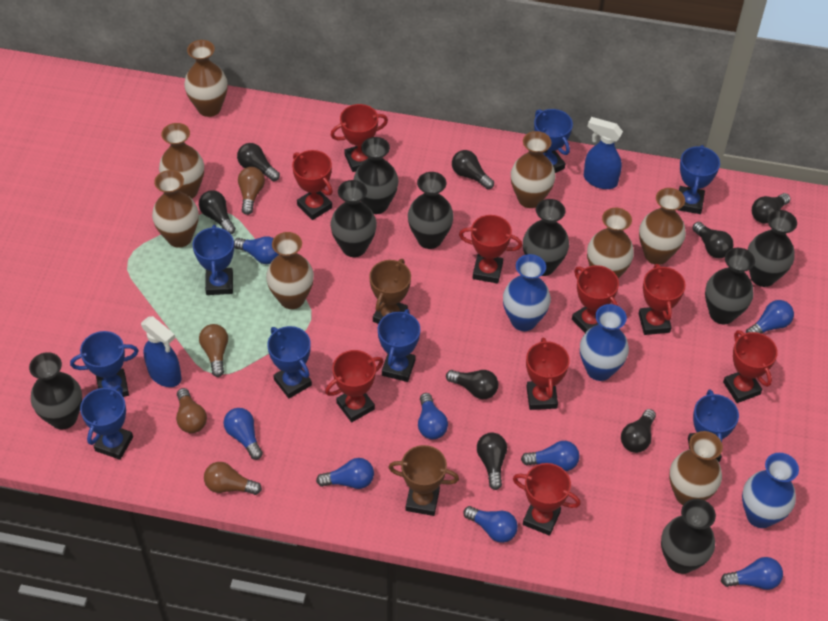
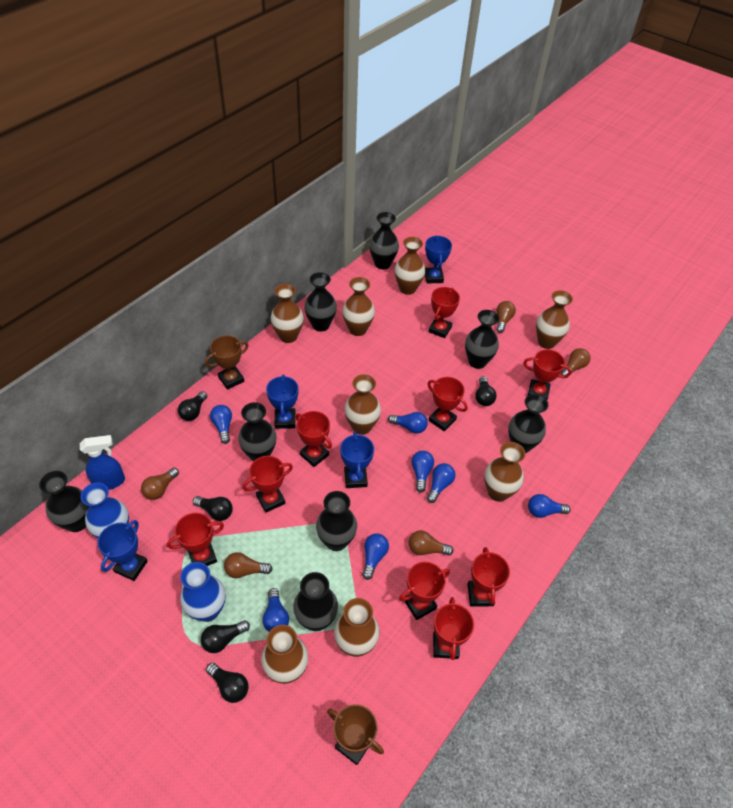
black light bulb: 8 -> 5
blue light bulb: 8 -> 7
blue spray bottle: 2 -> 1
blue trophy: 8 -> 4
blue vase: 3 -> 2
brown light bulb: 4 -> 5

